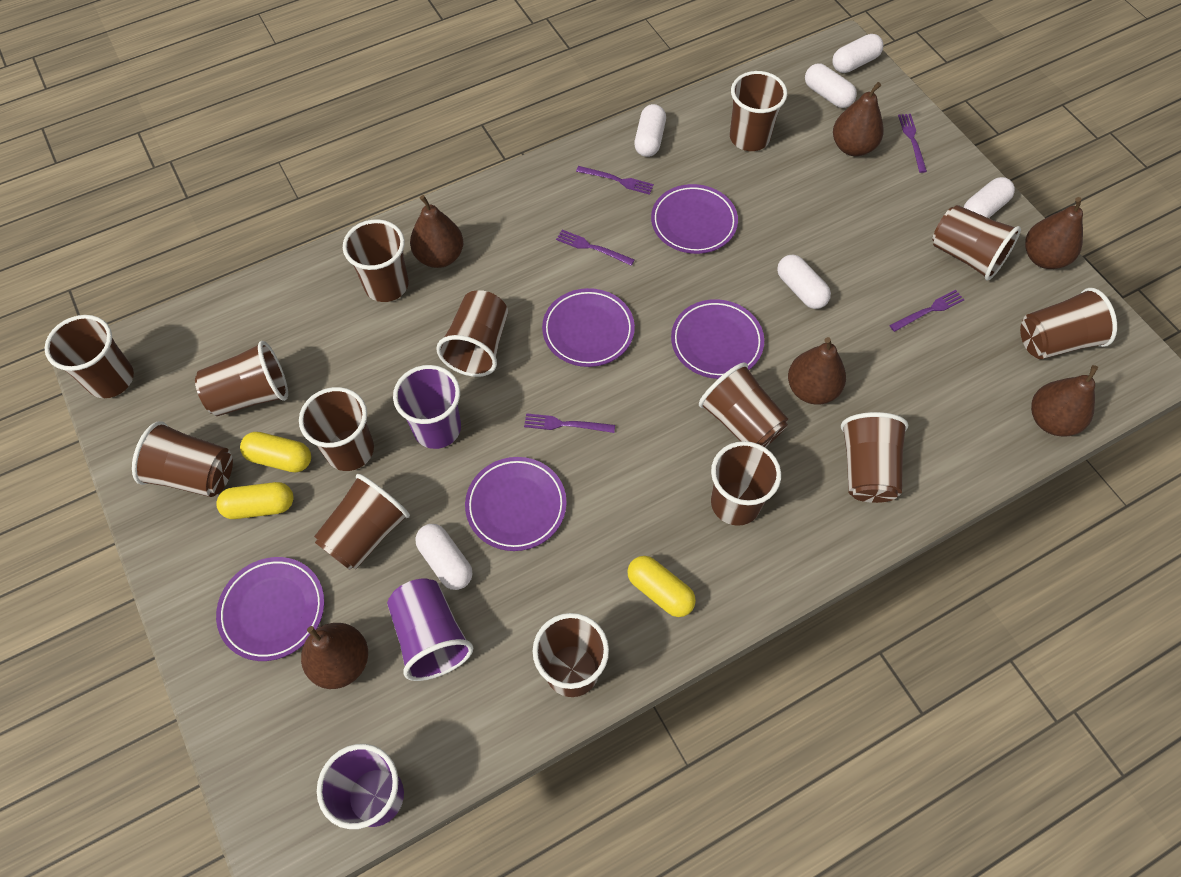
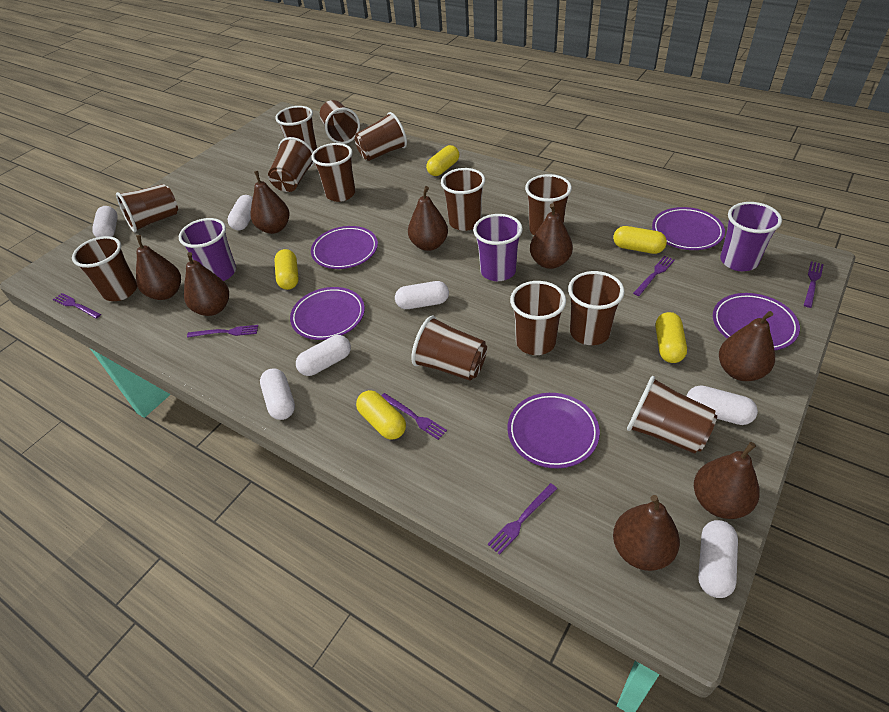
brown cup: 14 -> 13
brown pear: 6 -> 8
purple fork: 5 -> 6
white capsule: 6 -> 7
yellow capsule: 3 -> 5

